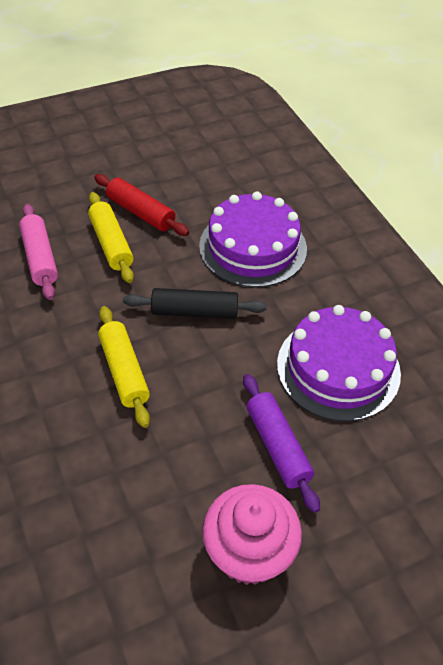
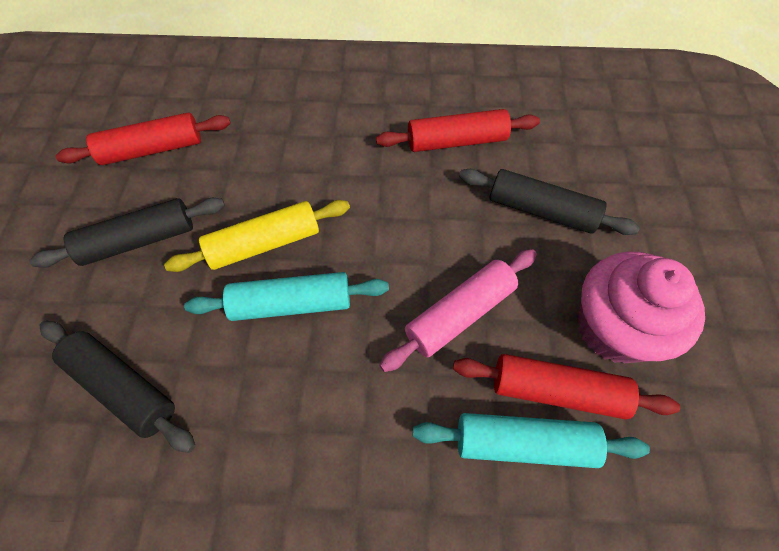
black rolling pin: 1 -> 3
purple cake: 2 -> 0
purple rolling pin: 1 -> 0
red rolling pin: 1 -> 3
turquoise rolling pin: 0 -> 2
yellow rolling pin: 2 -> 1

